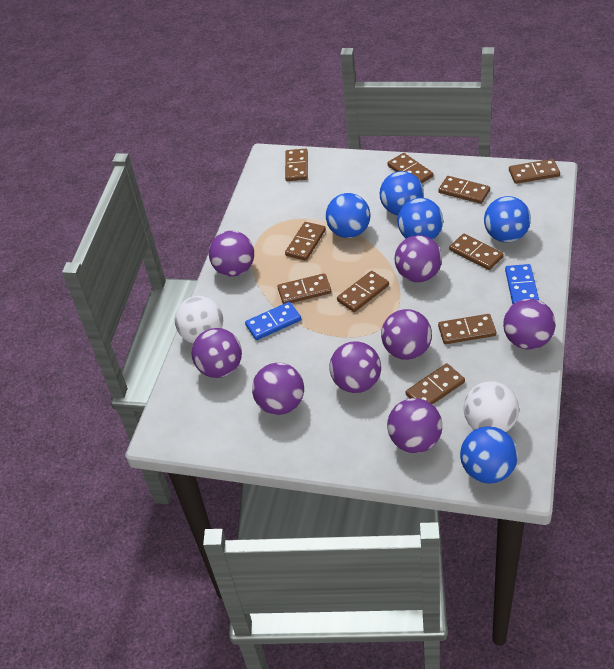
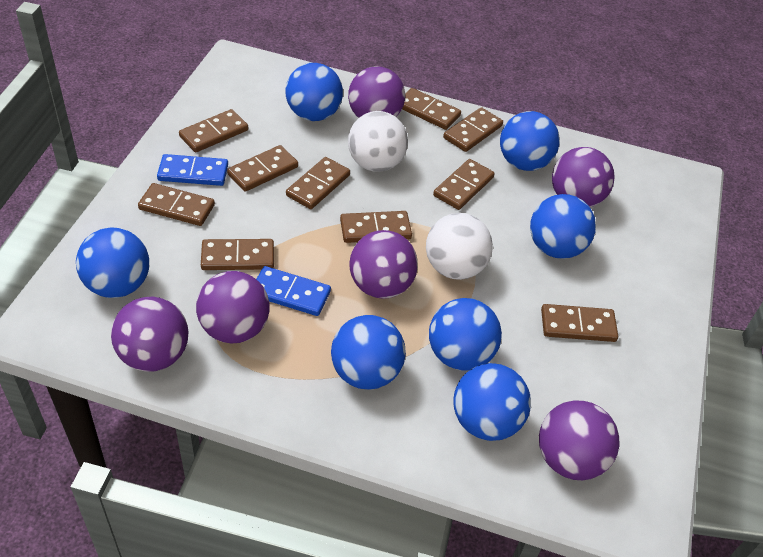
blue ball: 5 -> 7
purple ball: 8 -> 6

